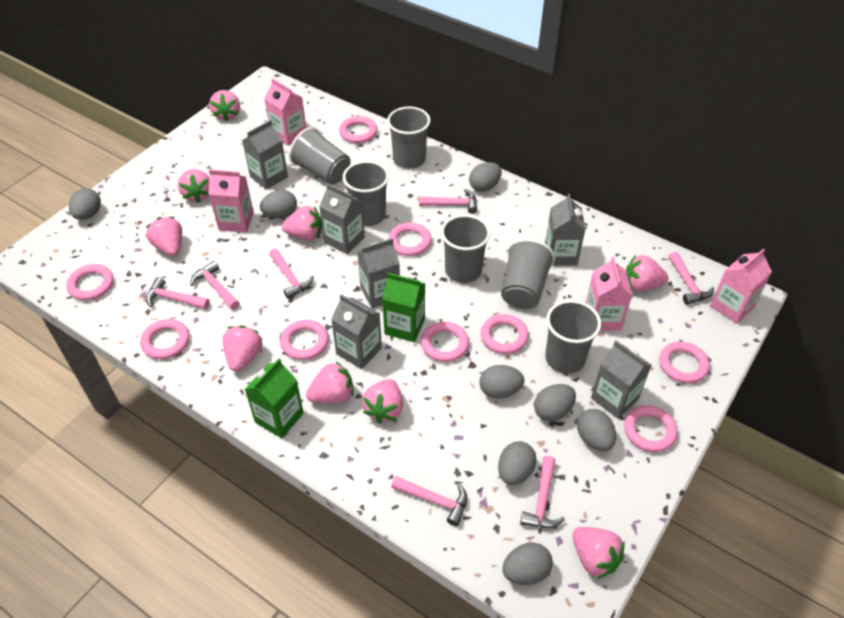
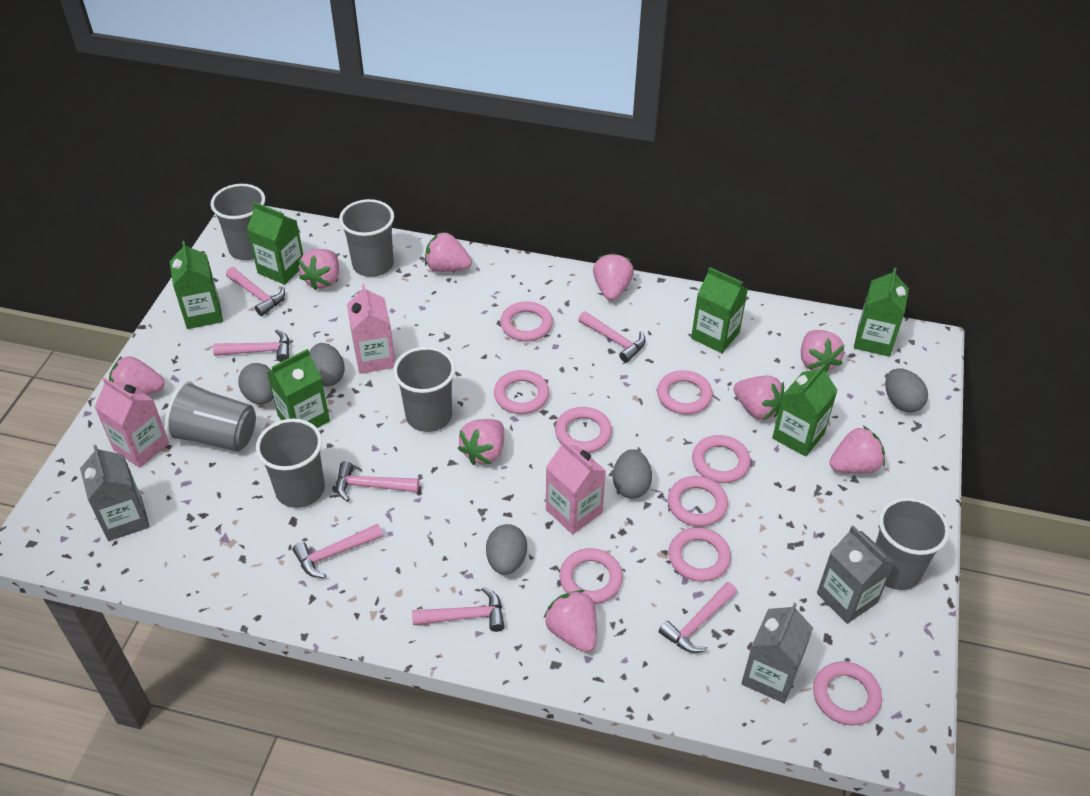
green carton: 2 -> 6
grey carton: 6 -> 3
grey egg: 8 -> 5
pink carton: 4 -> 3

